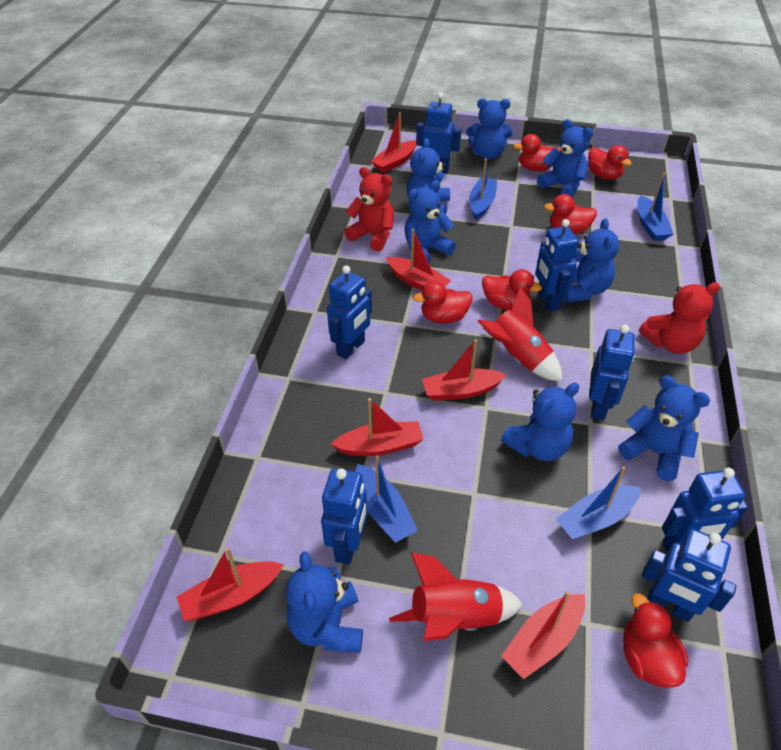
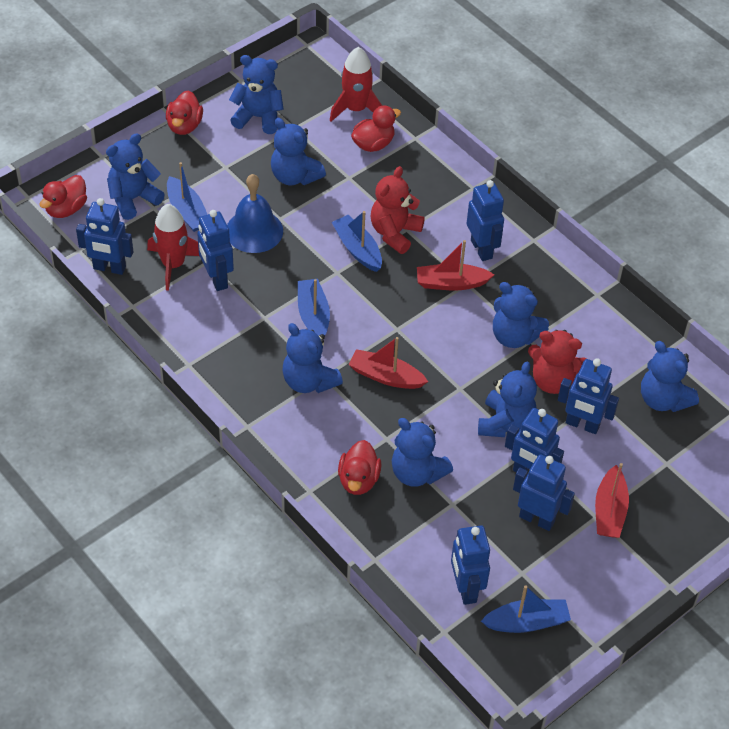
blue bell: 0 -> 1
red boat: 6 -> 3
red duck: 6 -> 4

